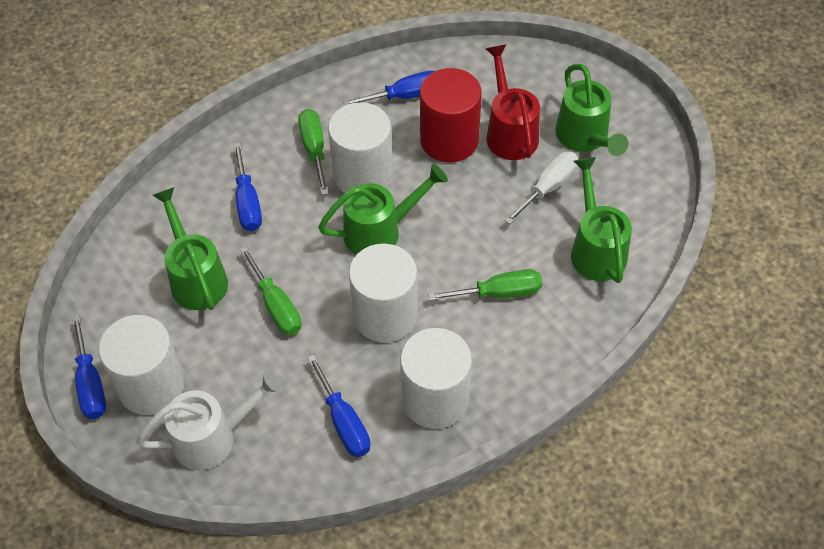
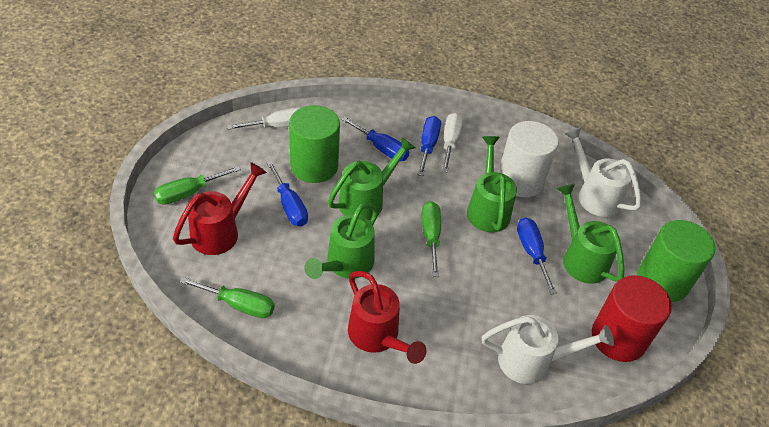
green cylinder: 0 -> 2
red watering can: 1 -> 2
white cylinder: 4 -> 1
white screwdriver: 1 -> 2
white watering can: 1 -> 2

